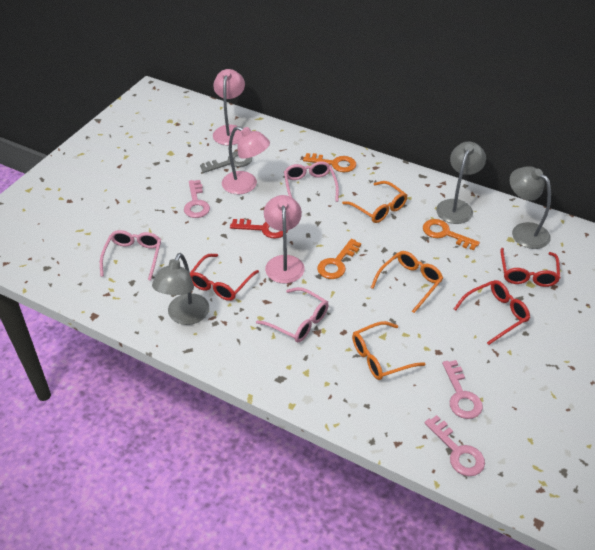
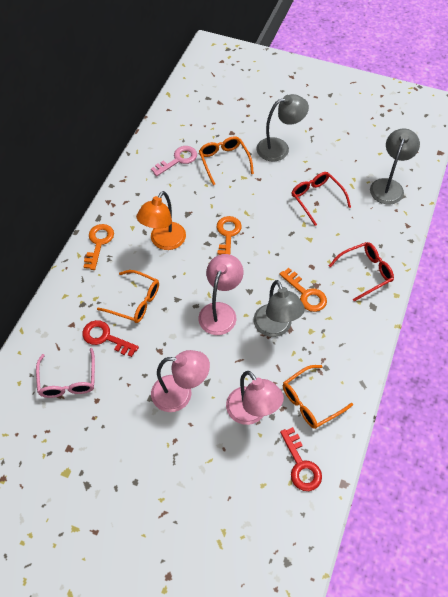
grey key: 1 -> 0
orange lamp: 0 -> 1
pink glasses: 3 -> 1
pink key: 3 -> 1
red glasses: 3 -> 2
red key: 1 -> 2

